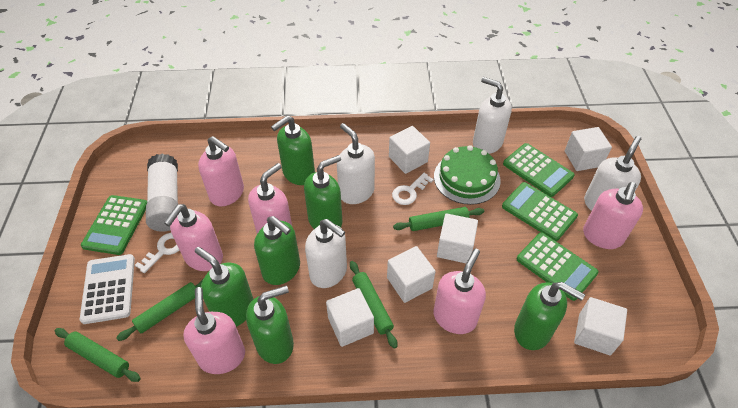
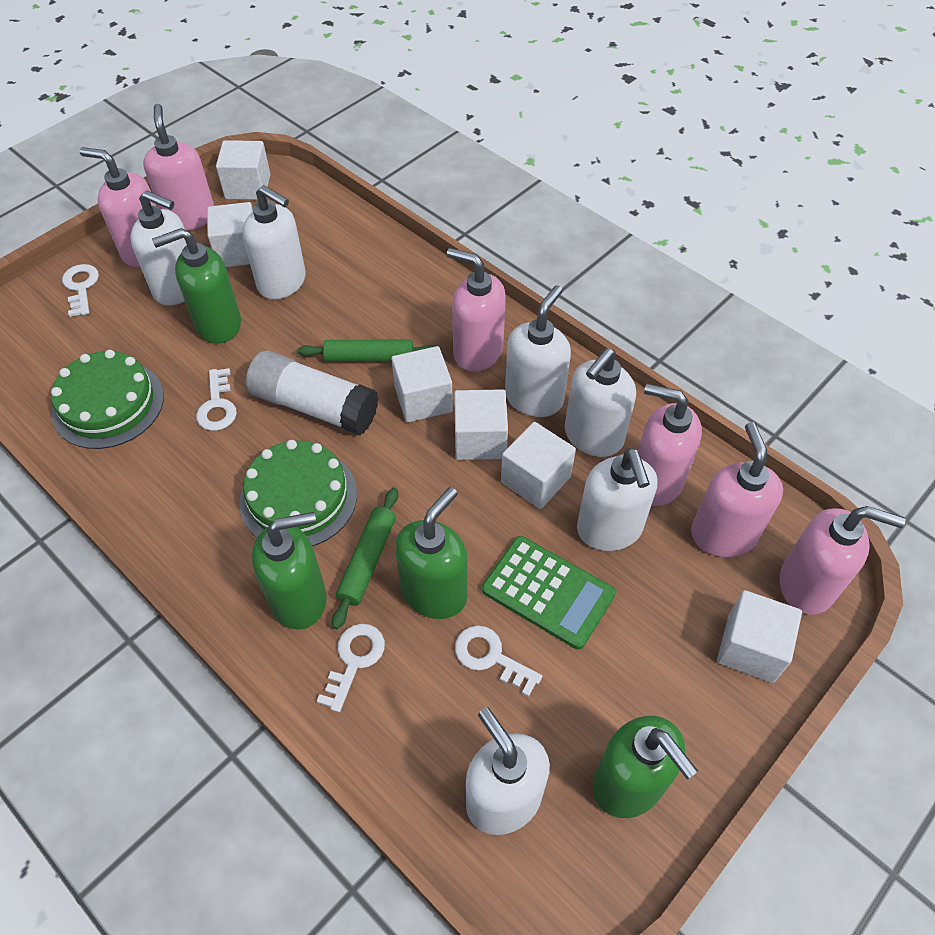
green cake: 1 -> 2
green calculator: 4 -> 1
green rolling pin: 4 -> 2
green soap dispenser: 6 -> 4
white calculator: 1 -> 0
white key: 2 -> 4
white soap dispenser: 4 -> 6

